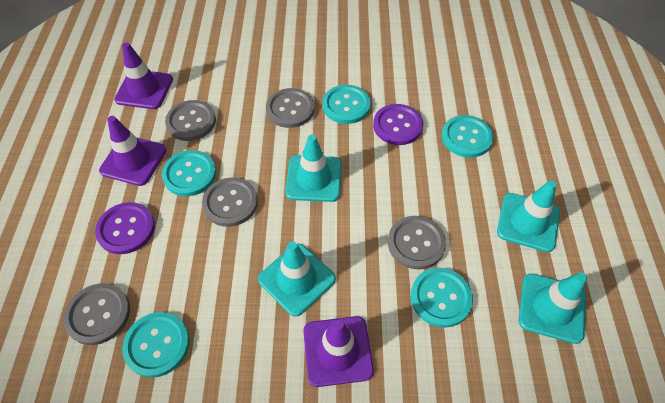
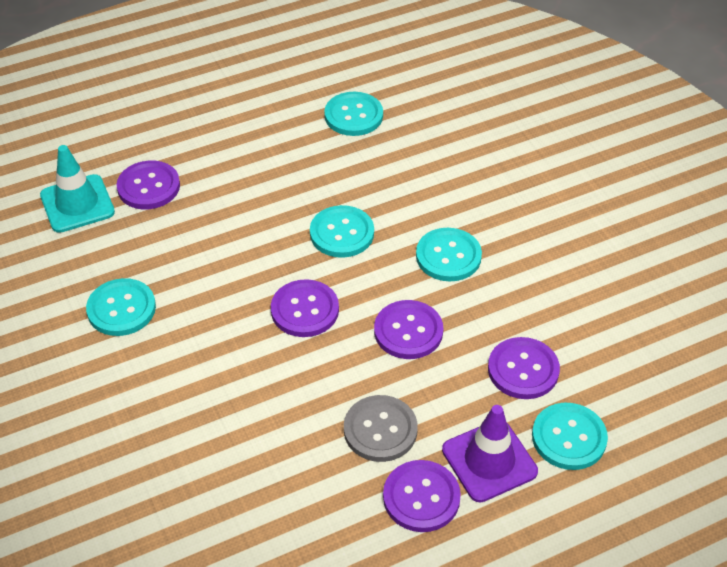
grey button: 5 -> 1
purple button: 2 -> 5
purple traffic cone: 3 -> 1
turquoise traffic cone: 4 -> 1

